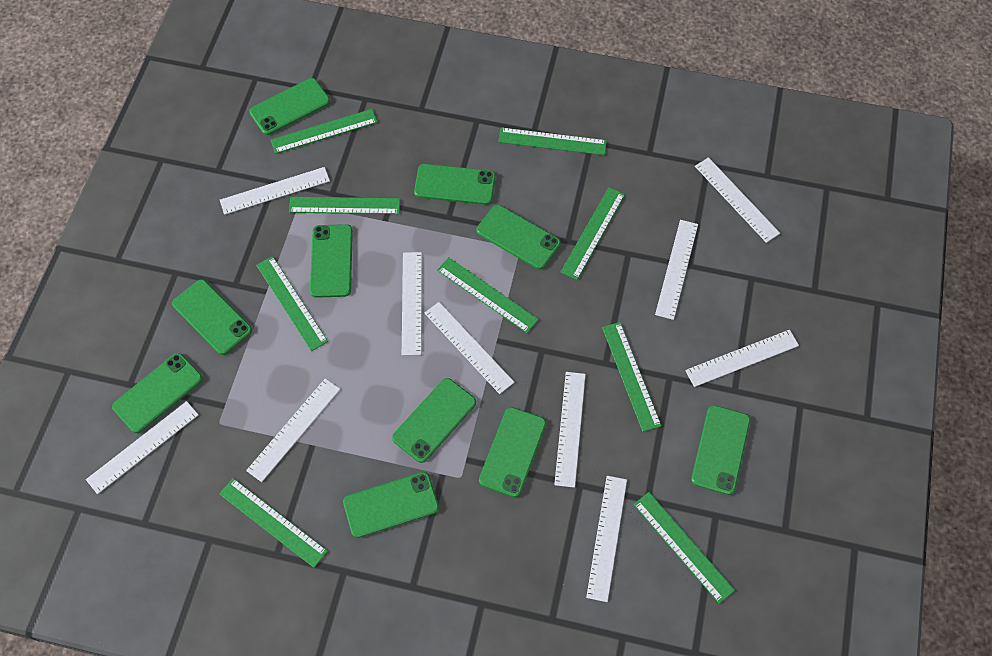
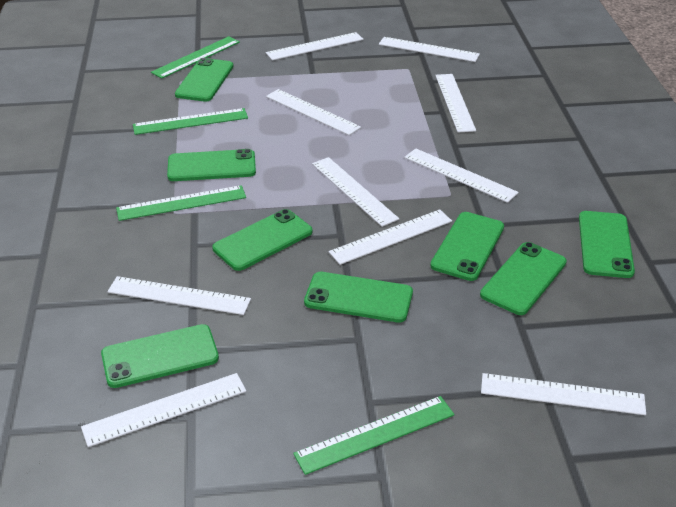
green phone: 10 -> 8
green ruler: 9 -> 4

